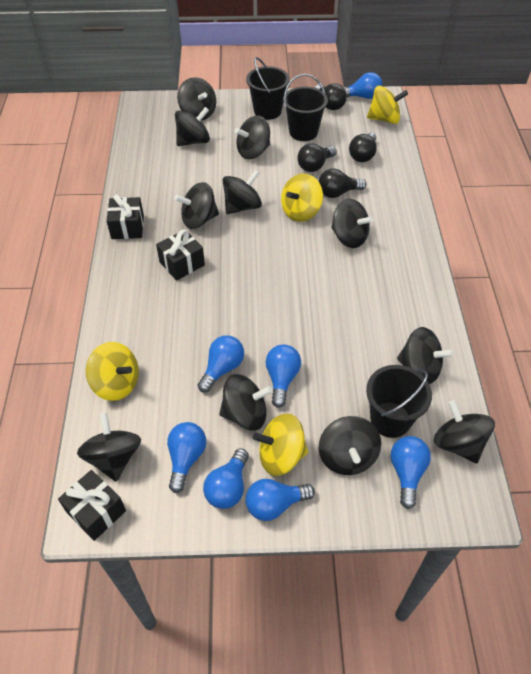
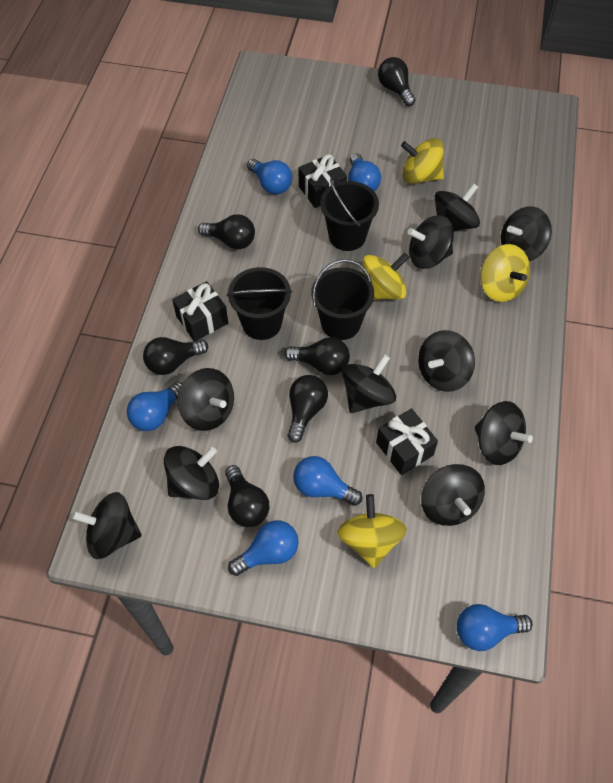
black light bulb: 4 -> 6
black spinning top: 11 -> 10
blue light bulb: 7 -> 6

